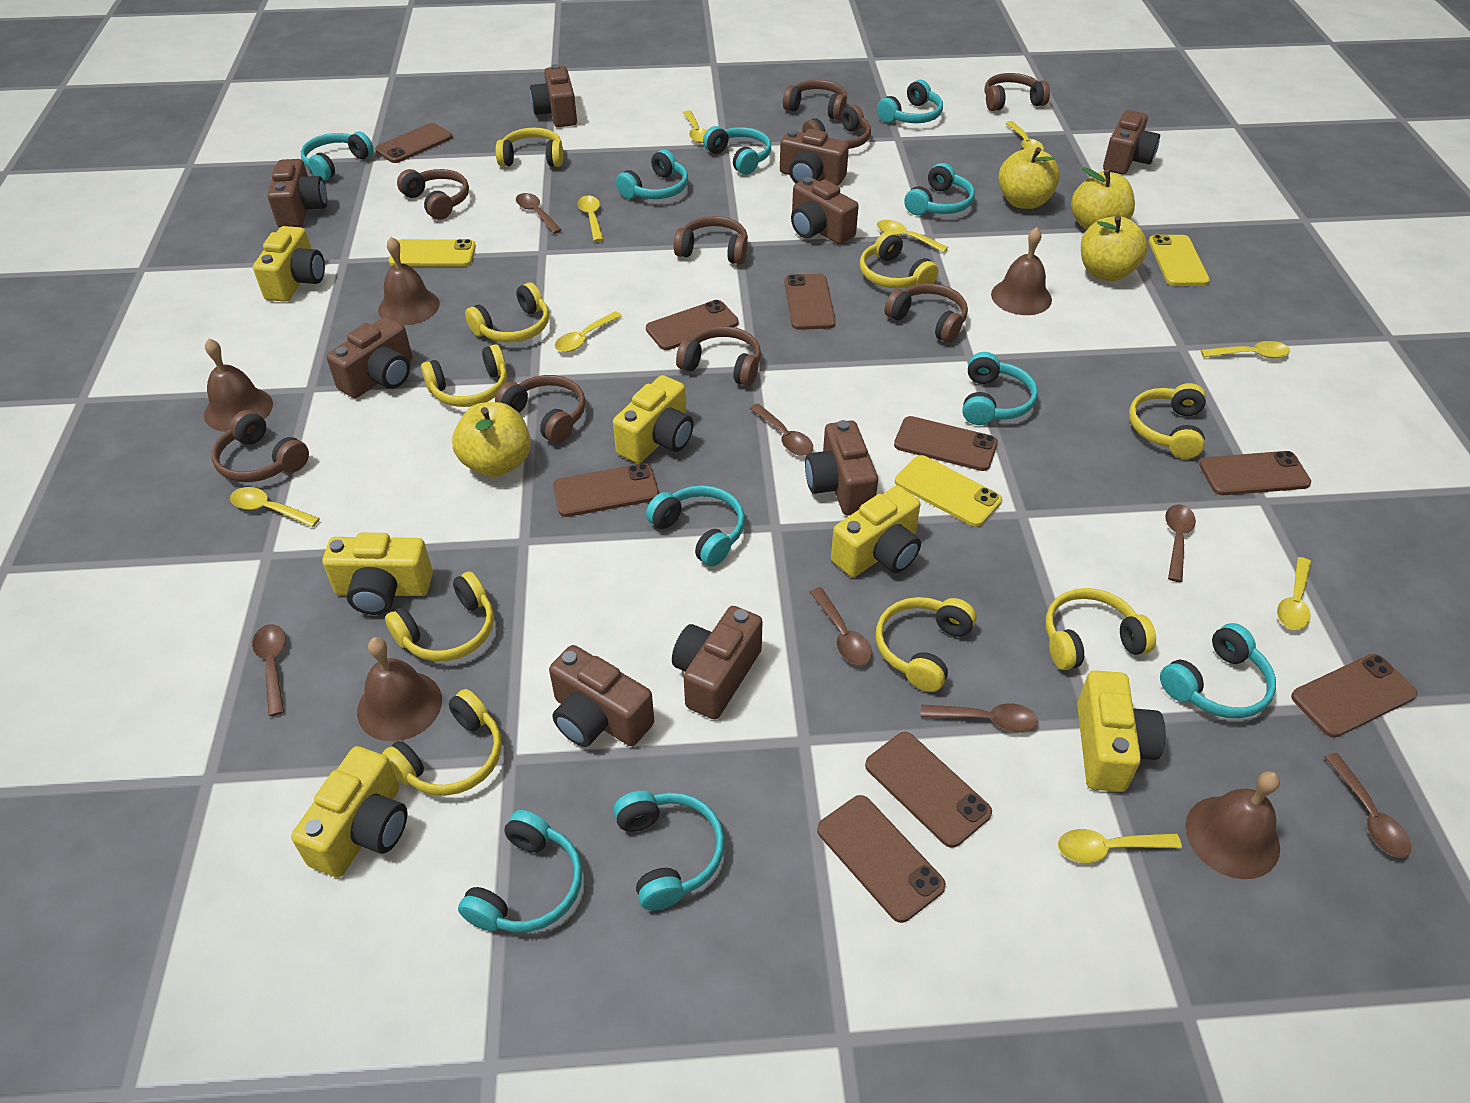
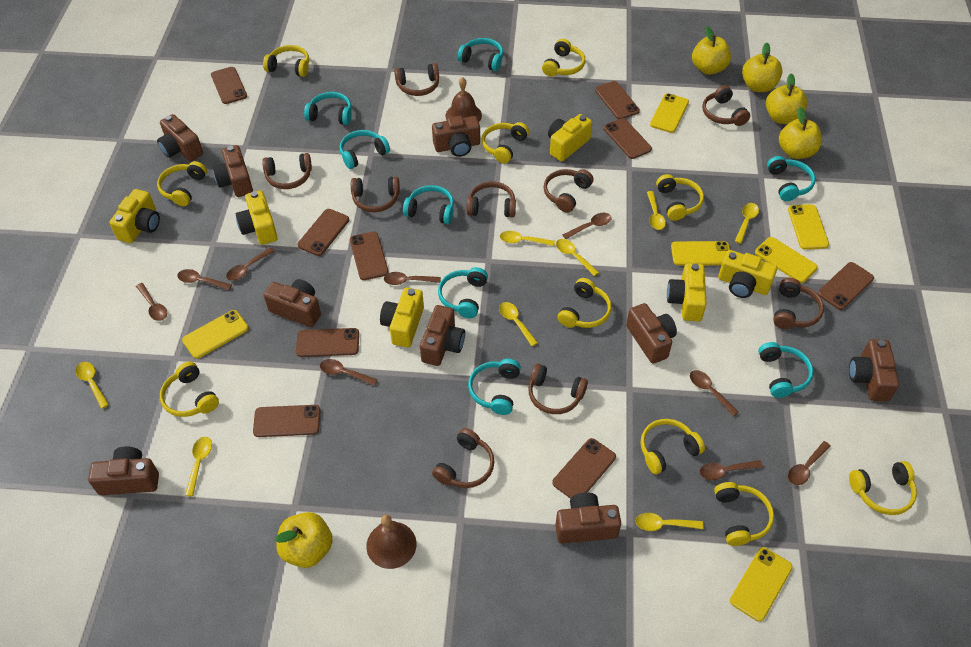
brown bell: 5 -> 2
brown spoon: 7 -> 9
turquoise headphones: 10 -> 8
yellow apple: 4 -> 5
yellow headphones: 9 -> 10
yellow phone: 3 -> 6
yellow spoon: 9 -> 8

